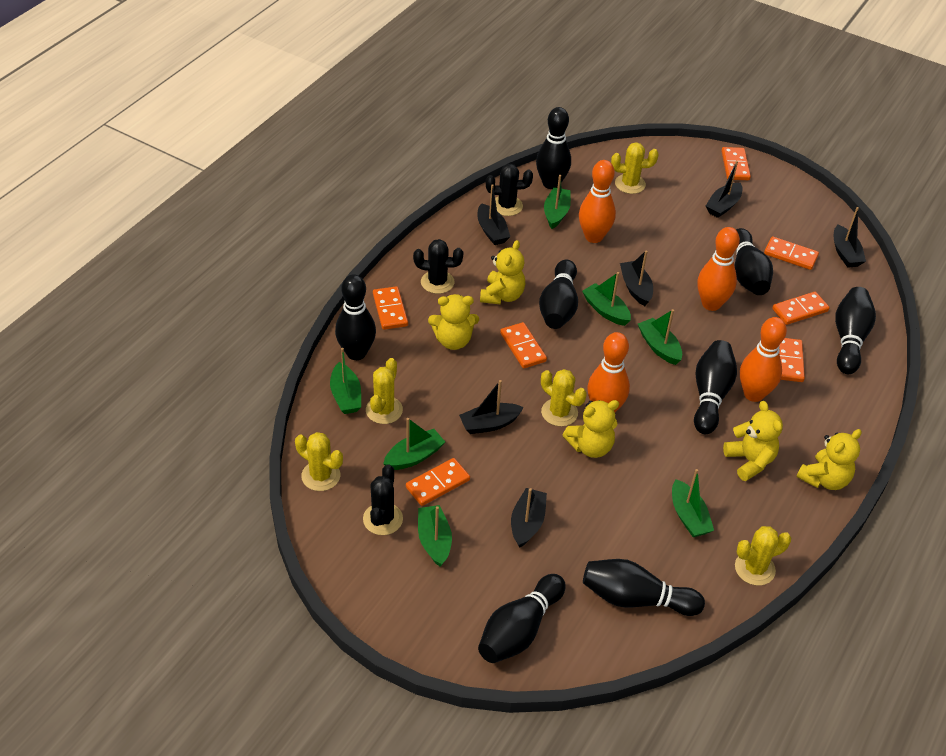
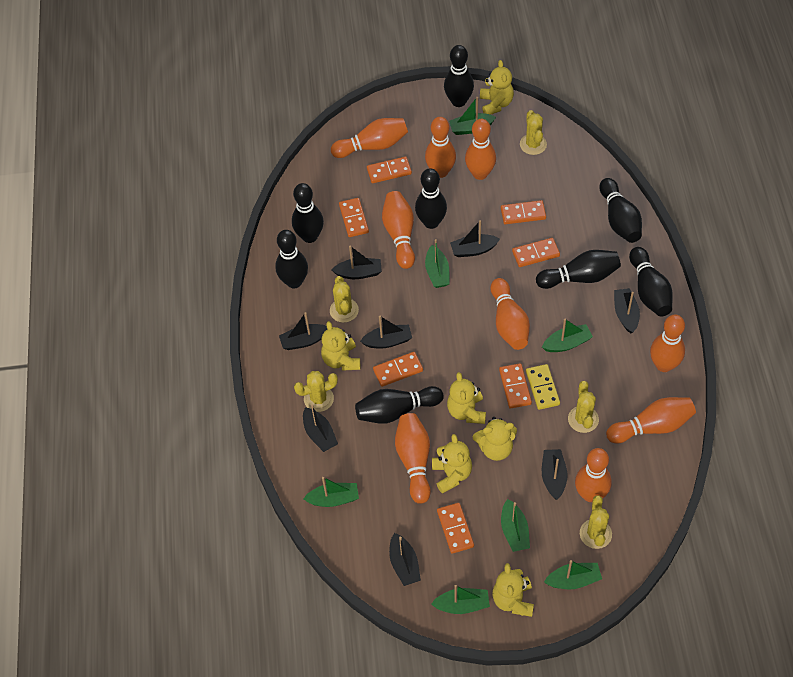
black boat: 6 -> 8
black cactus: 3 -> 0
orange bowling pin: 4 -> 9
yellow domino: 0 -> 1
yellow teddy bear: 5 -> 6

